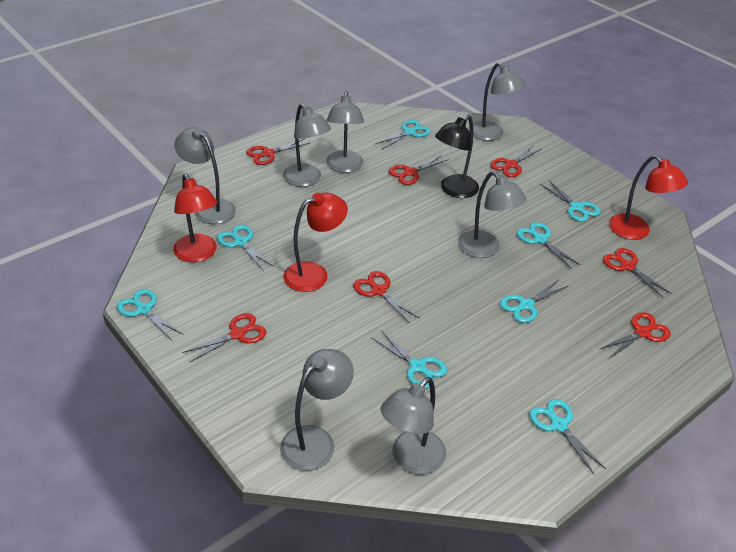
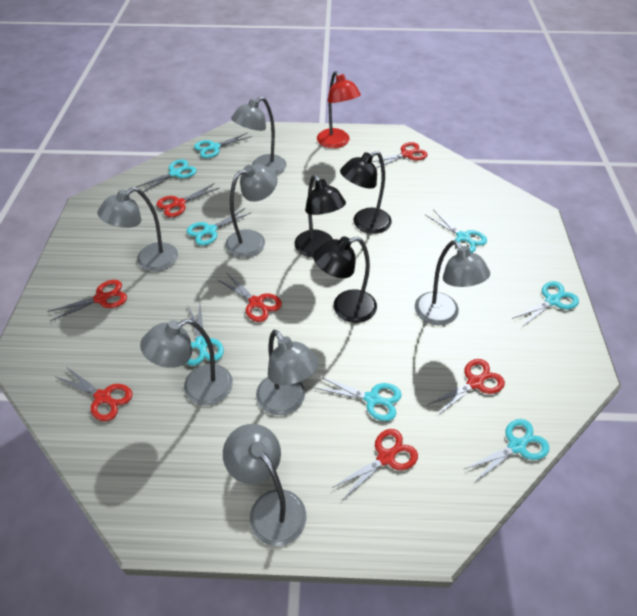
black lamp: 1 -> 3
red lamp: 3 -> 1

